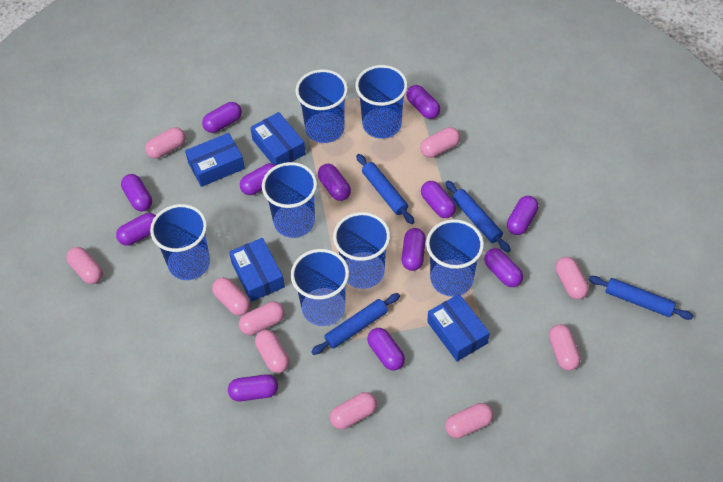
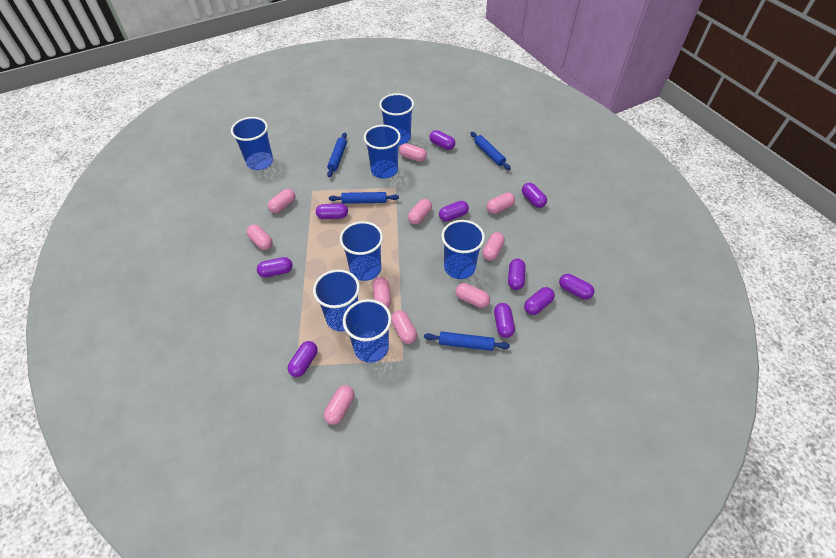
blue box: 4 -> 0
purple capsule: 12 -> 10

